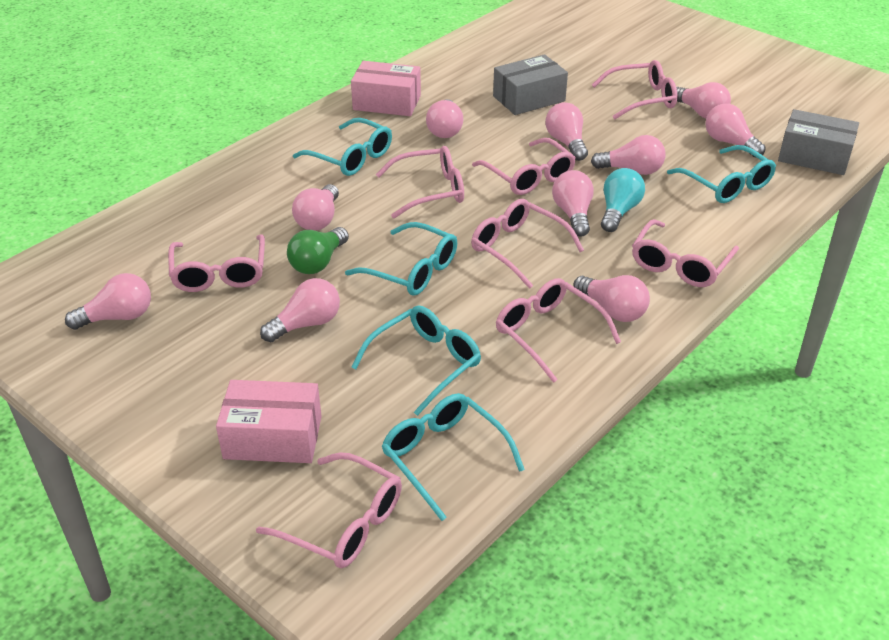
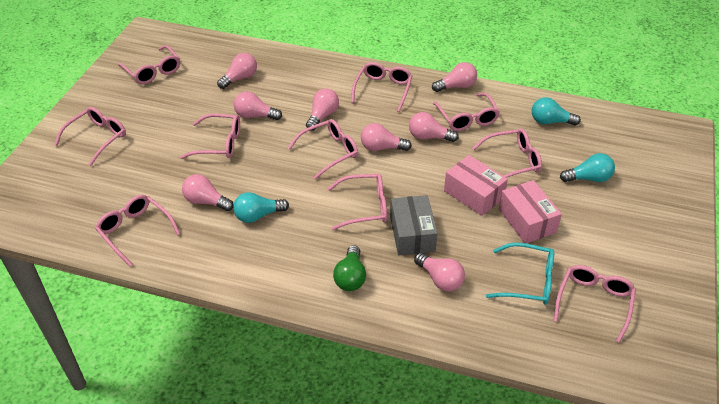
grey box: 2 -> 1
pink glasses: 8 -> 10
pink light bulb: 10 -> 8
turquoise glasses: 5 -> 1
turquoise light bulb: 1 -> 3

